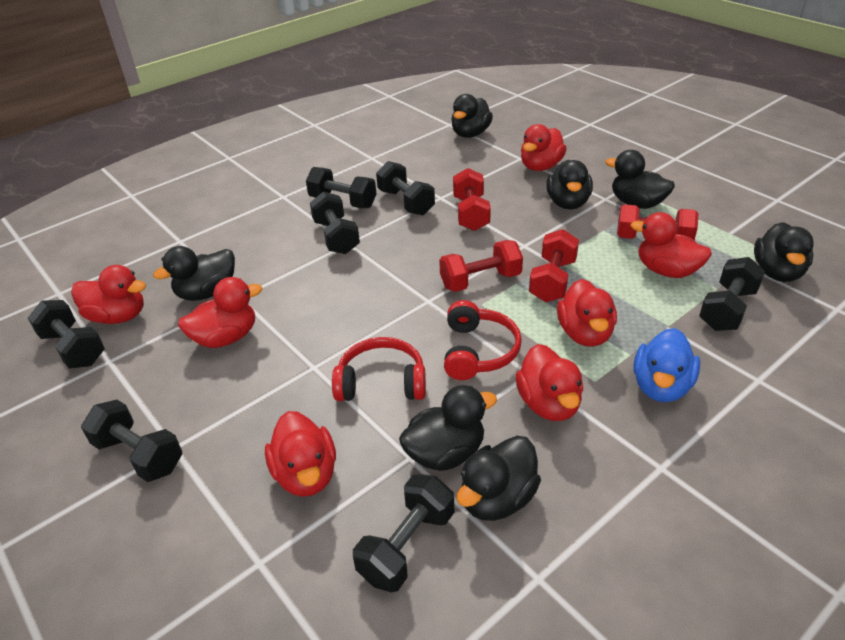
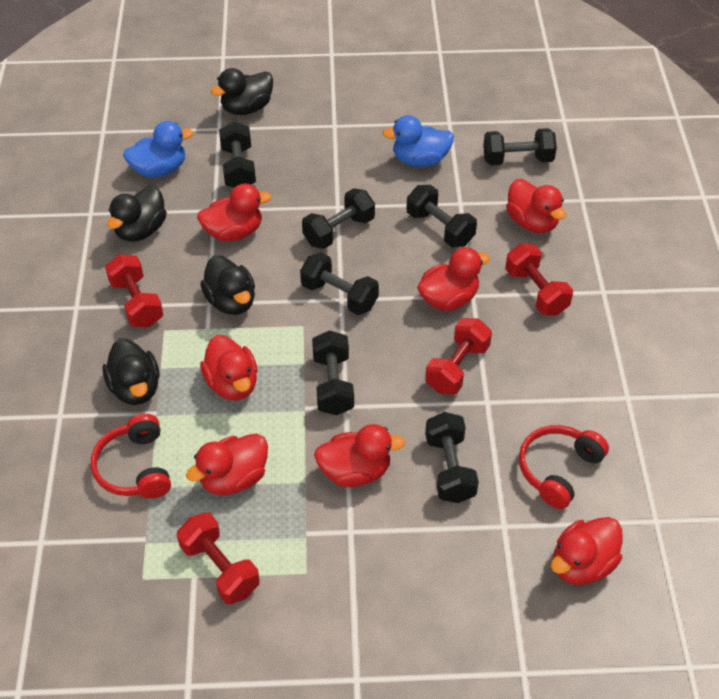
black duck: 7 -> 4
blue duck: 1 -> 2

